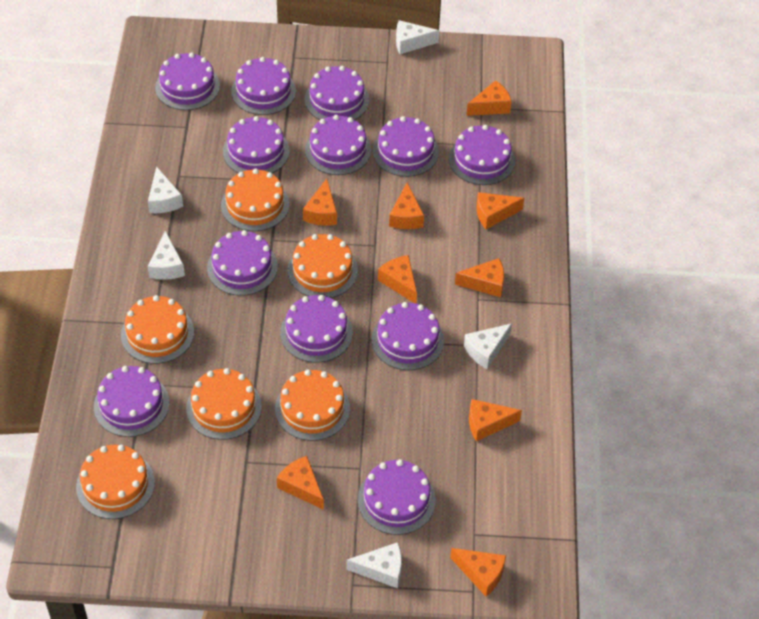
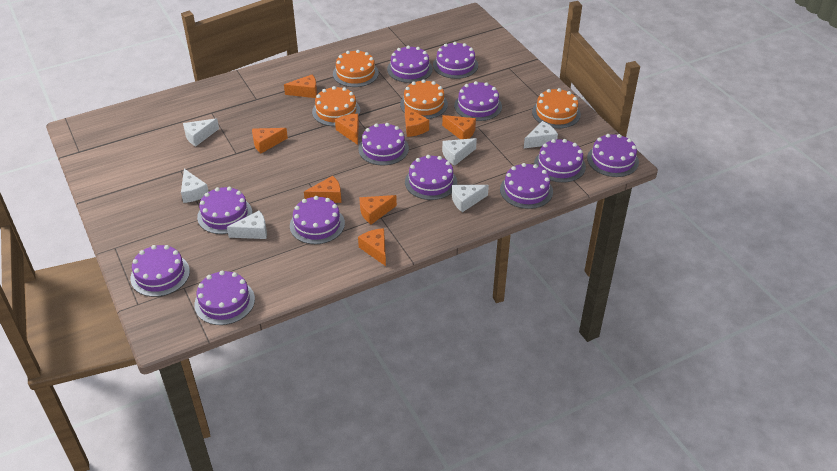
orange cake: 6 -> 4
orange cheese: 9 -> 8
white cheese: 5 -> 6

